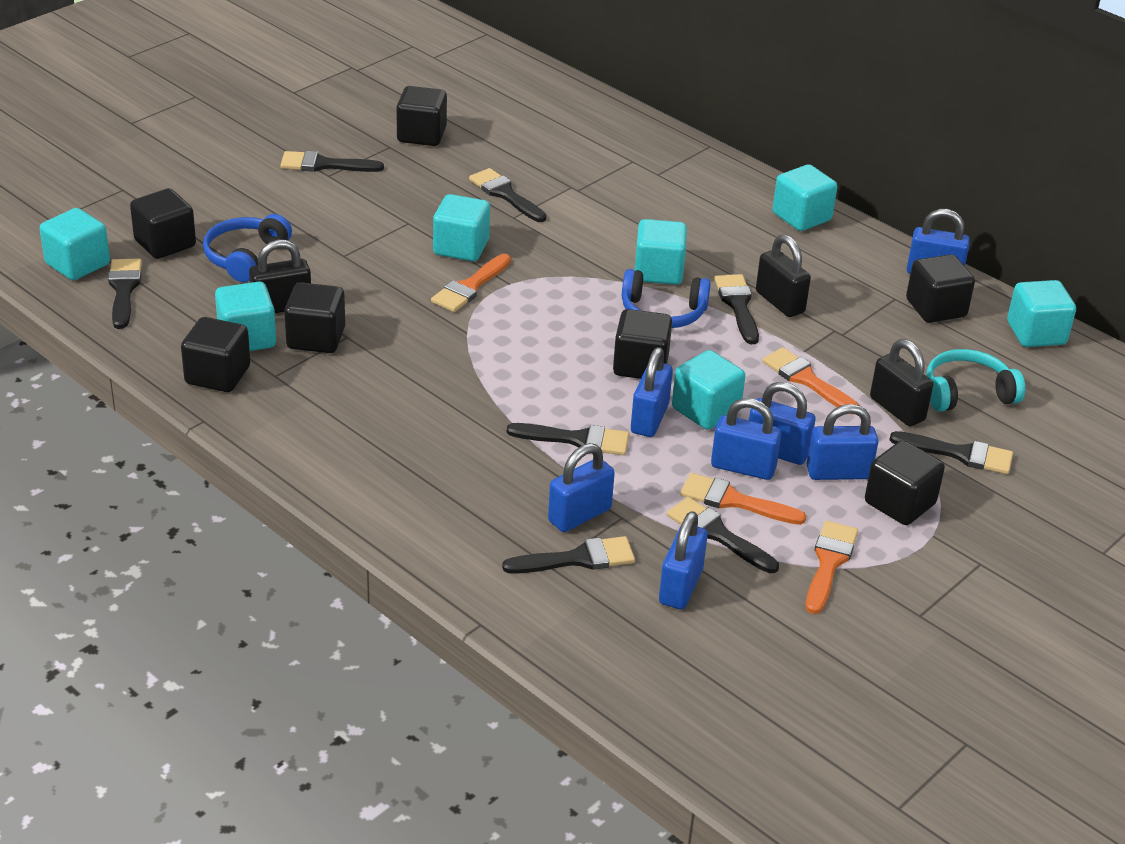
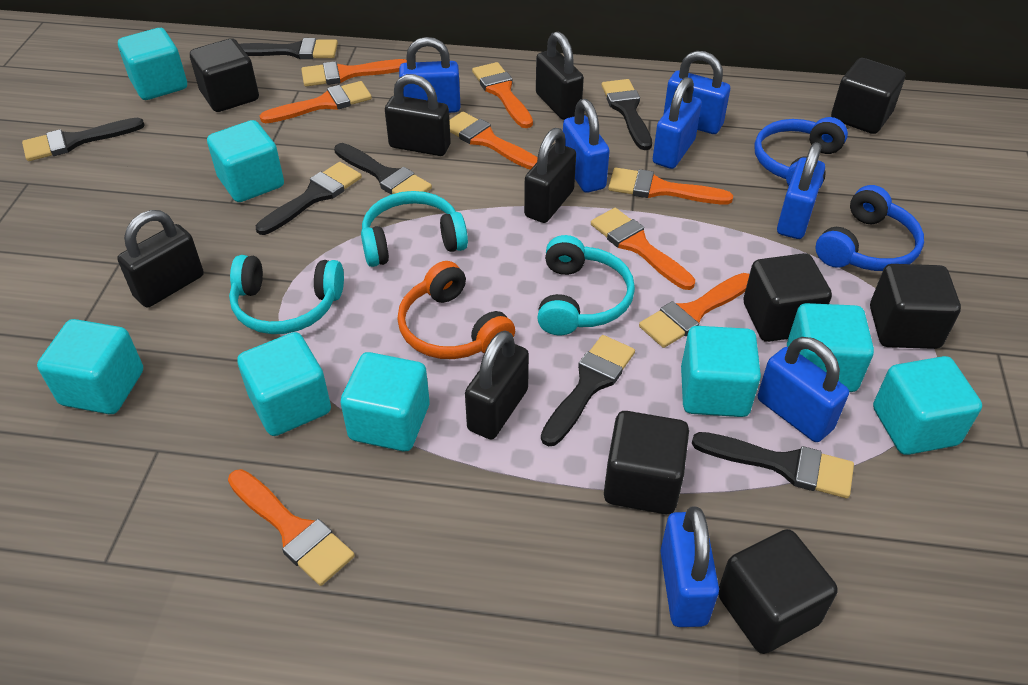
black brush: 8 -> 7
black cube: 7 -> 6
black padlock: 3 -> 5
orange brush: 4 -> 8
orange headphones: 0 -> 1
turquoise cube: 7 -> 8
turquoise headphones: 1 -> 3

